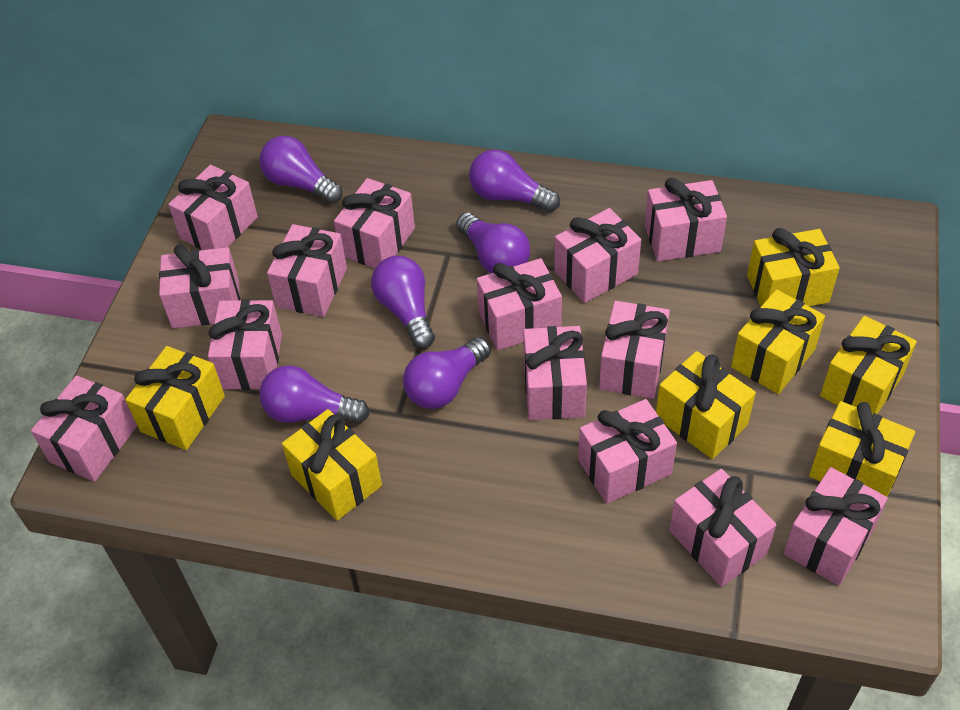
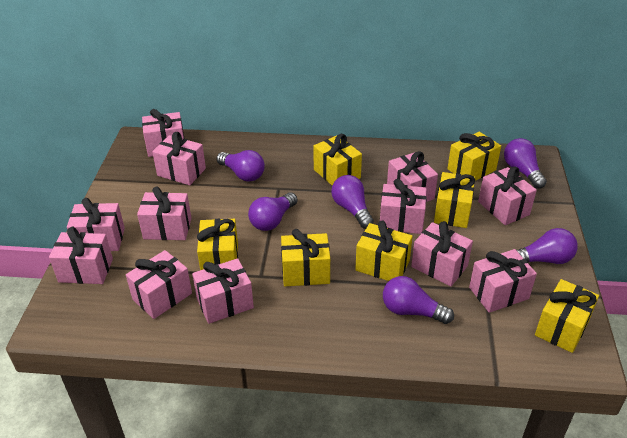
pink gift: 14 -> 12

